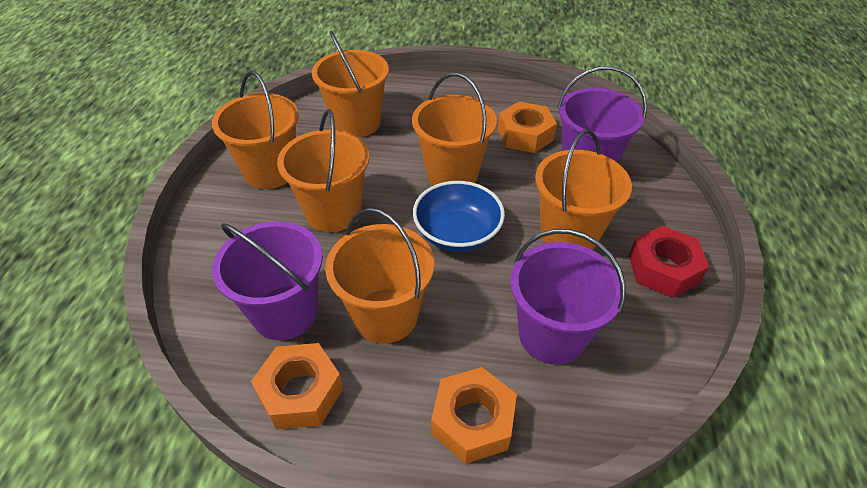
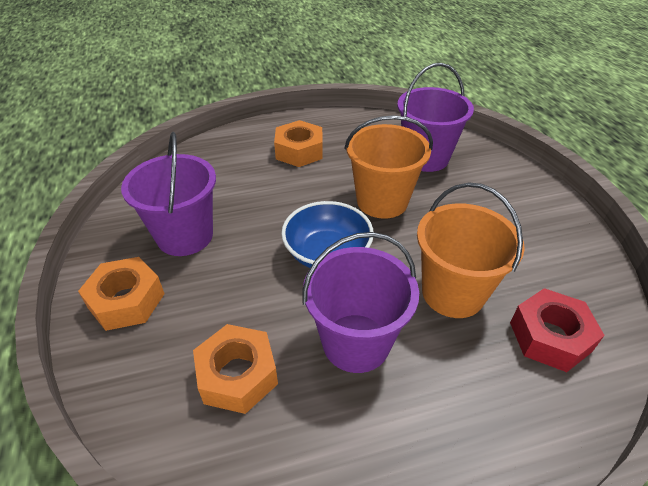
orange bucket: 6 -> 2

